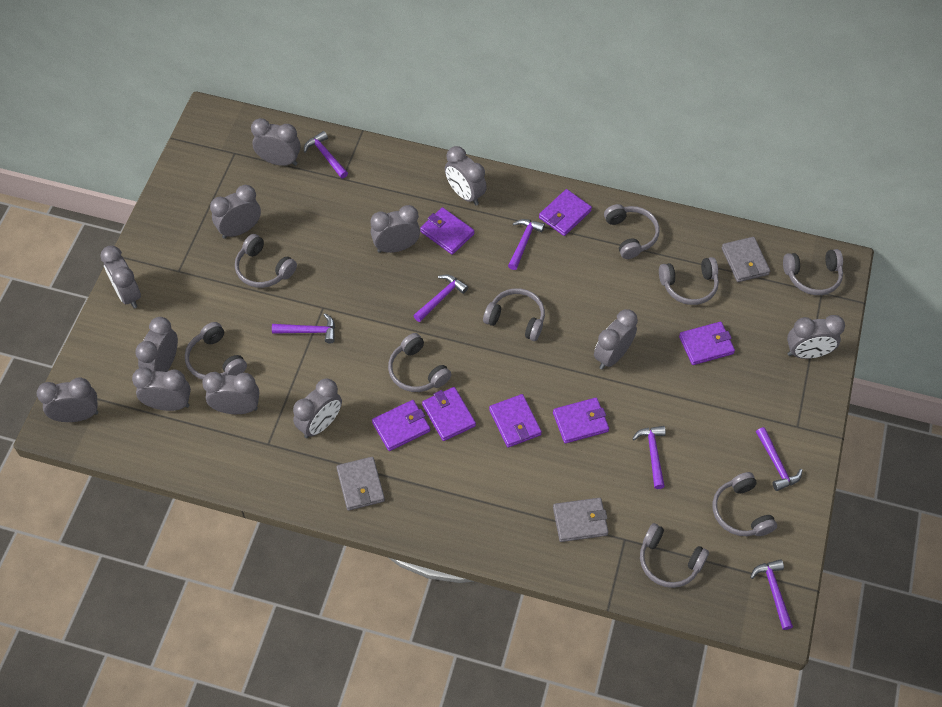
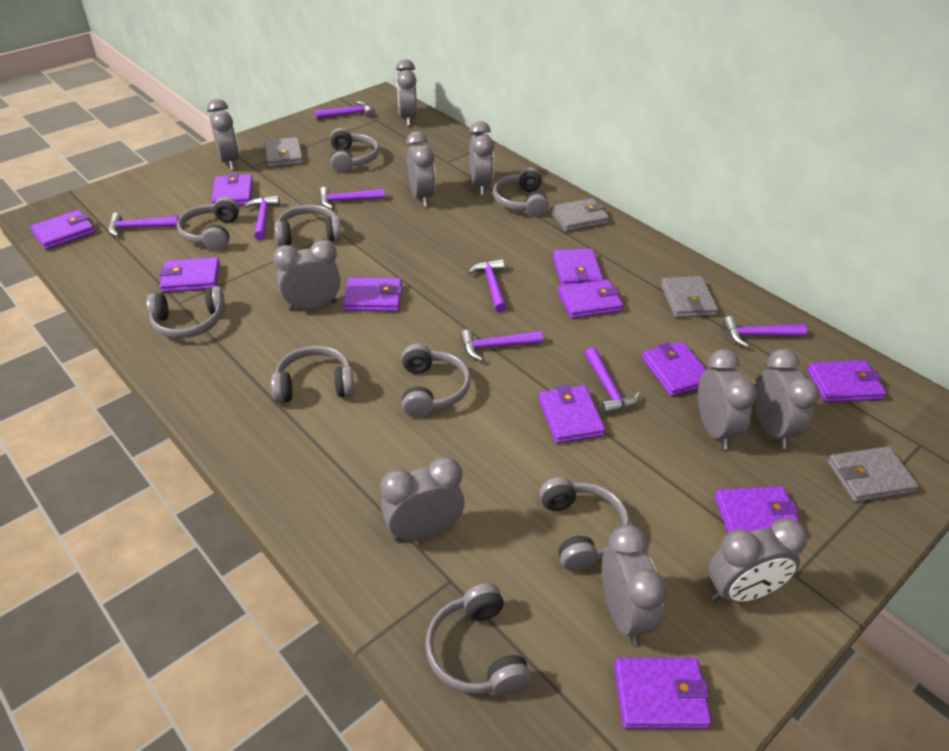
grey clock: 12 -> 10
grey wallet: 3 -> 4
purple hammer: 7 -> 8
purple wallet: 7 -> 11

